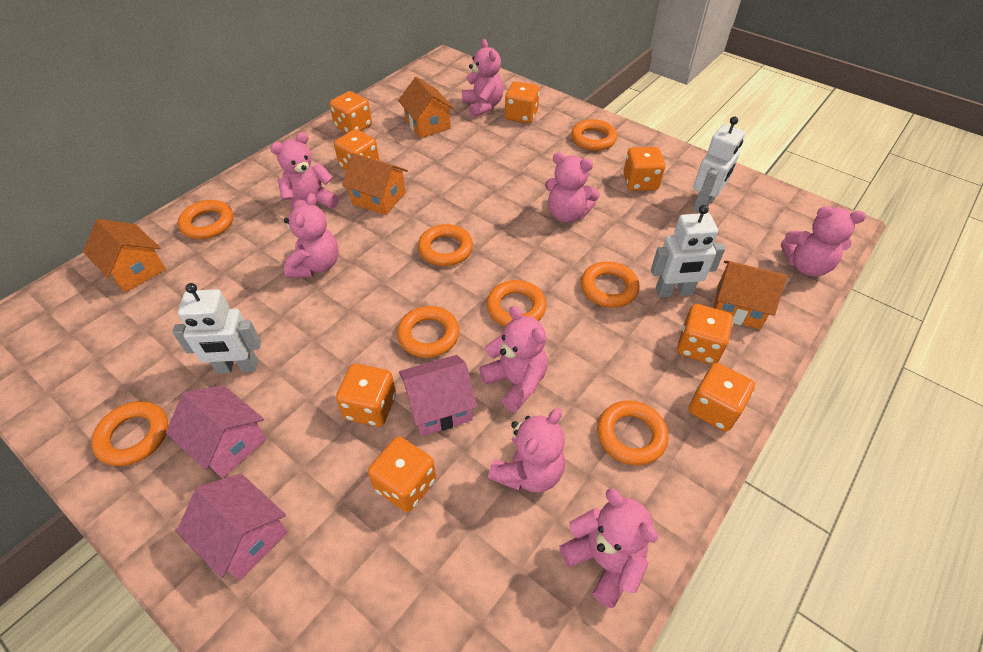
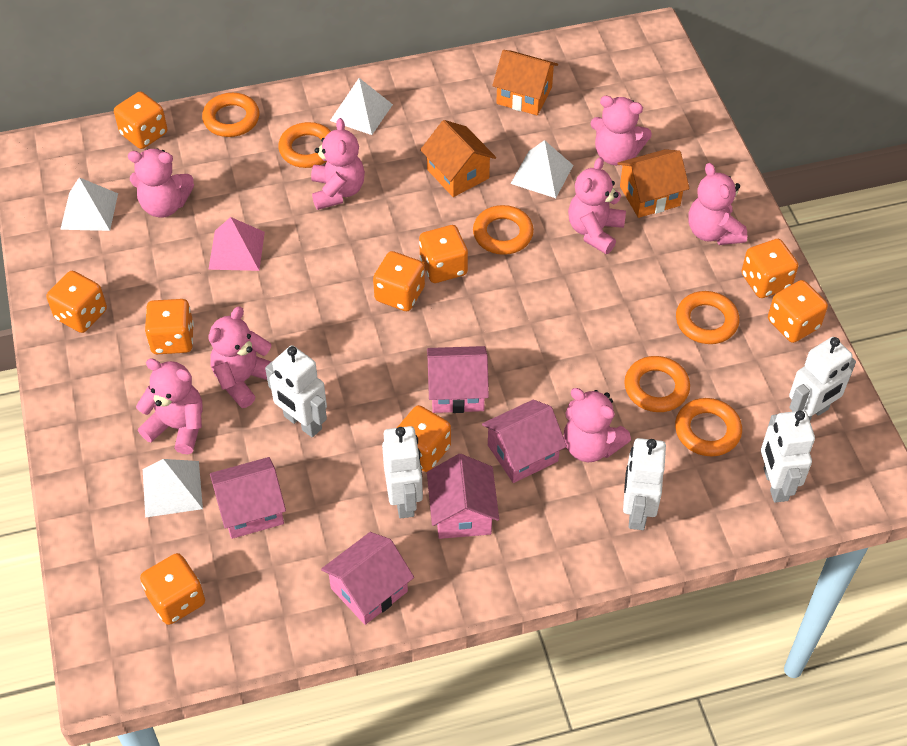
orange dice: 8 -> 9
orange house: 4 -> 3
orange ring: 8 -> 6
pink house: 3 -> 5
pink pyramid: 0 -> 1
white pyramid: 0 -> 4
white robot: 3 -> 5

